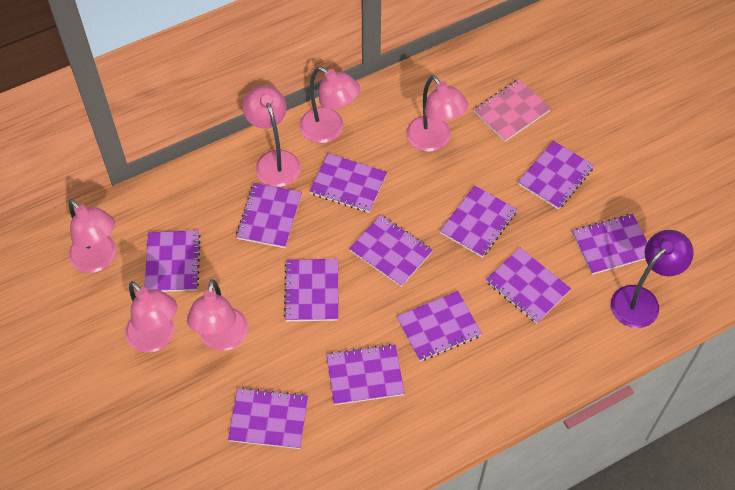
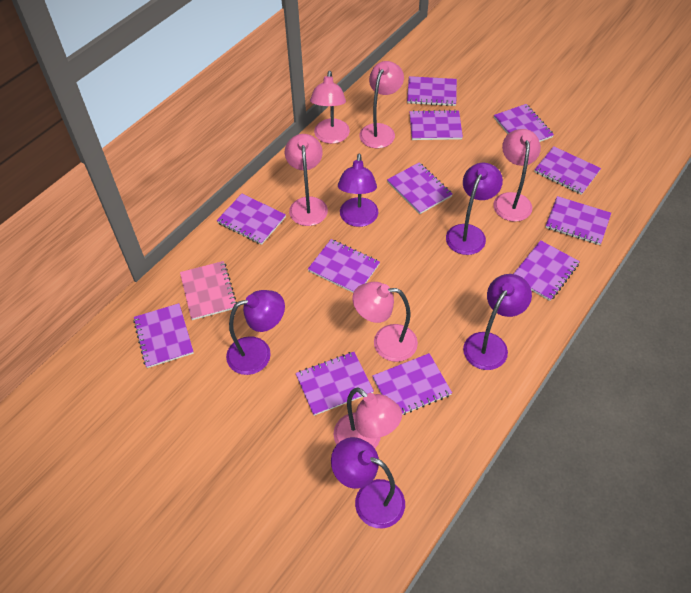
purple lamp: 1 -> 5

